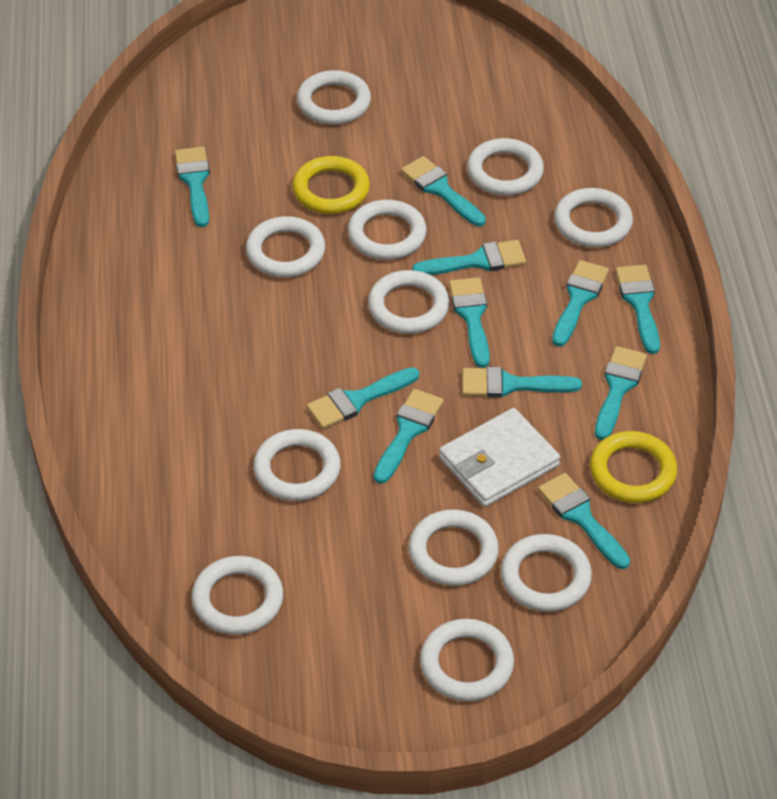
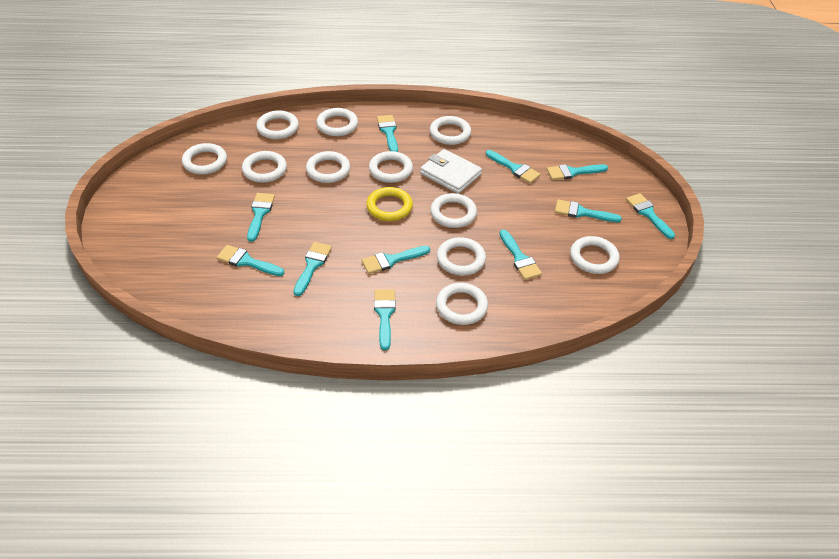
yellow ring: 2 -> 1

